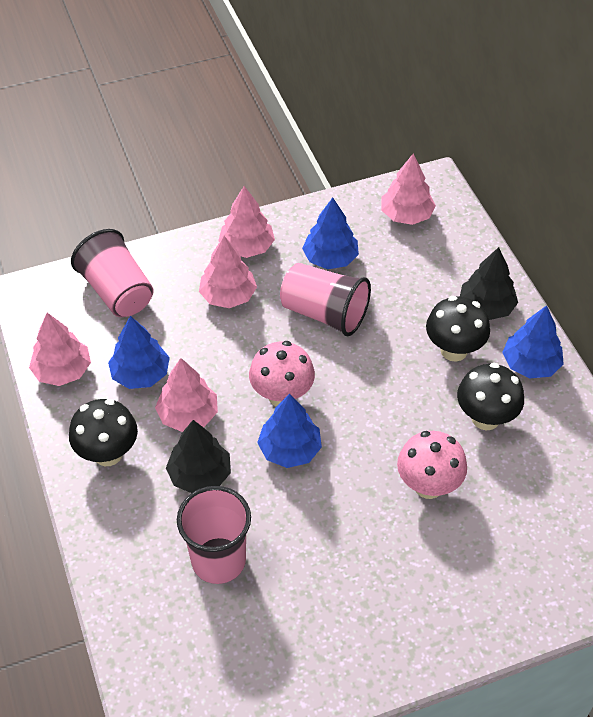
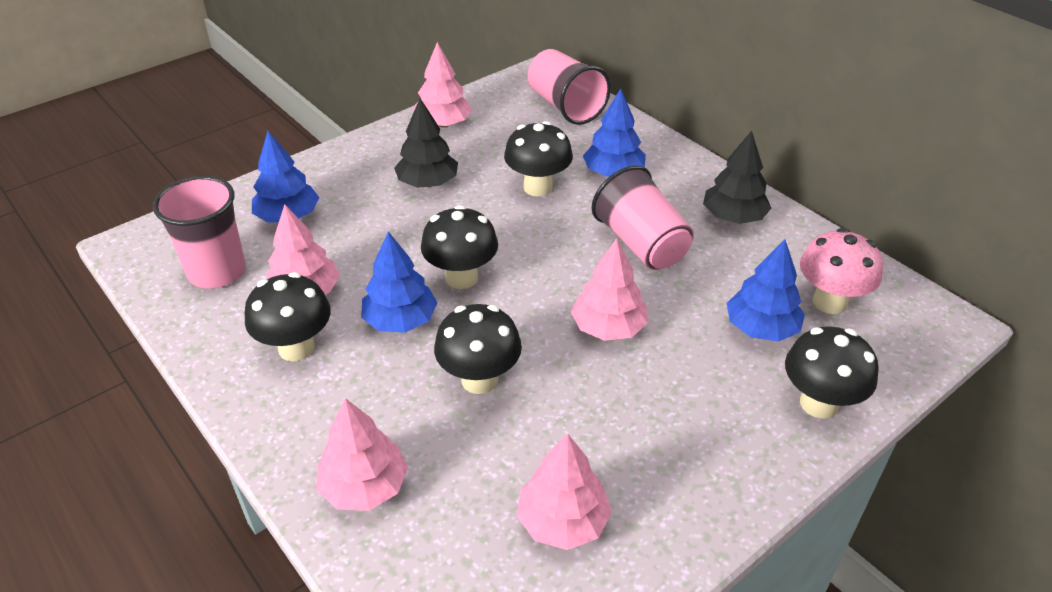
black mushroom: 3 -> 5
pink mushroom: 2 -> 1

